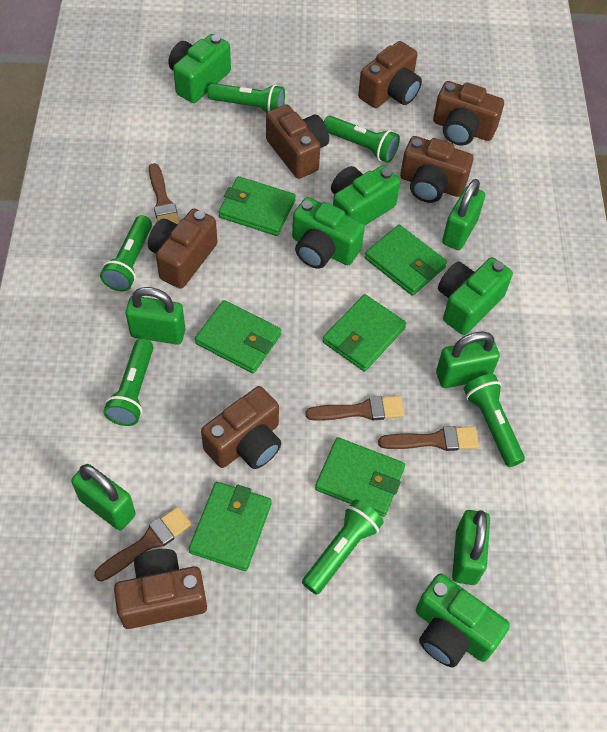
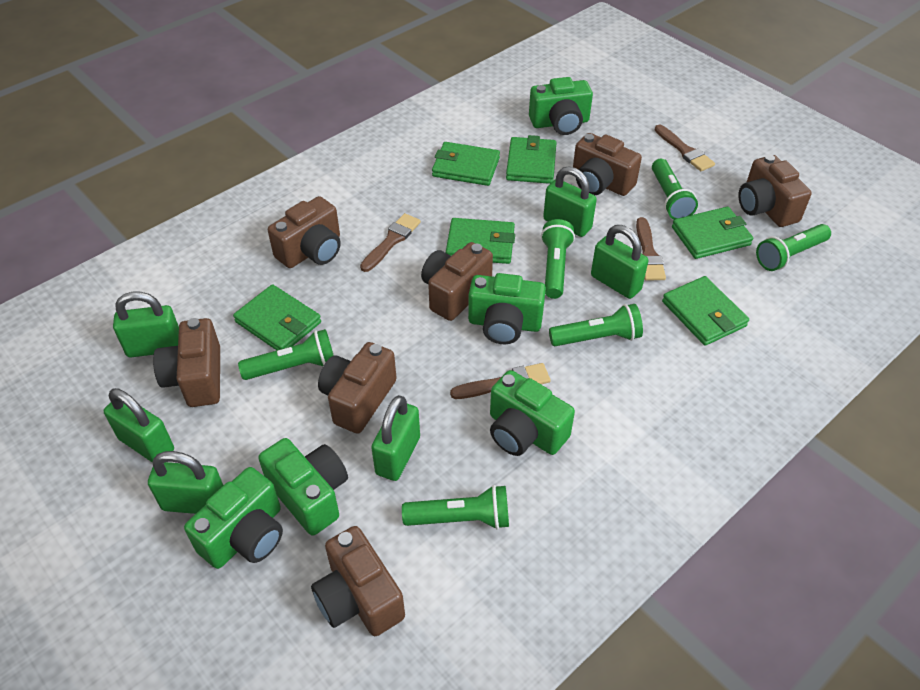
green padlock: 5 -> 6

